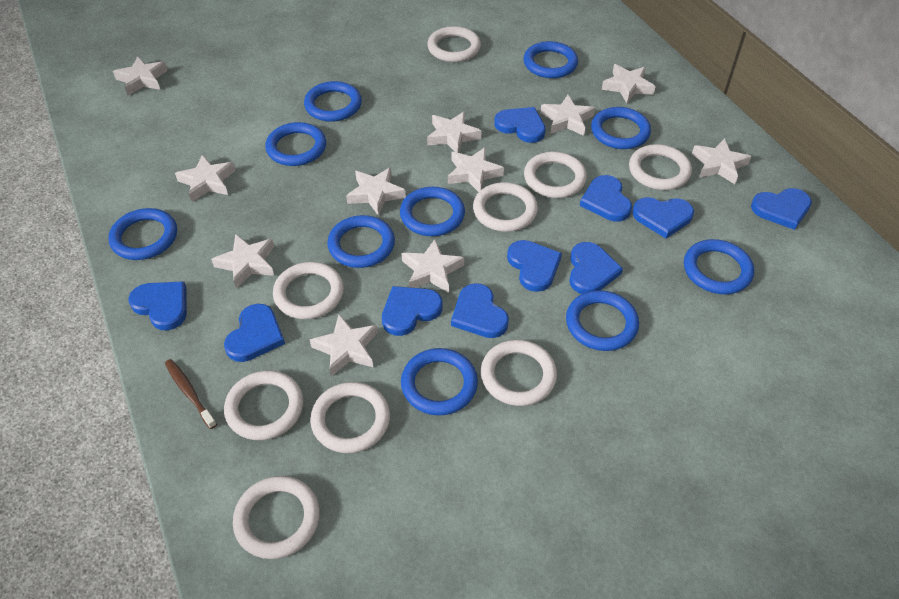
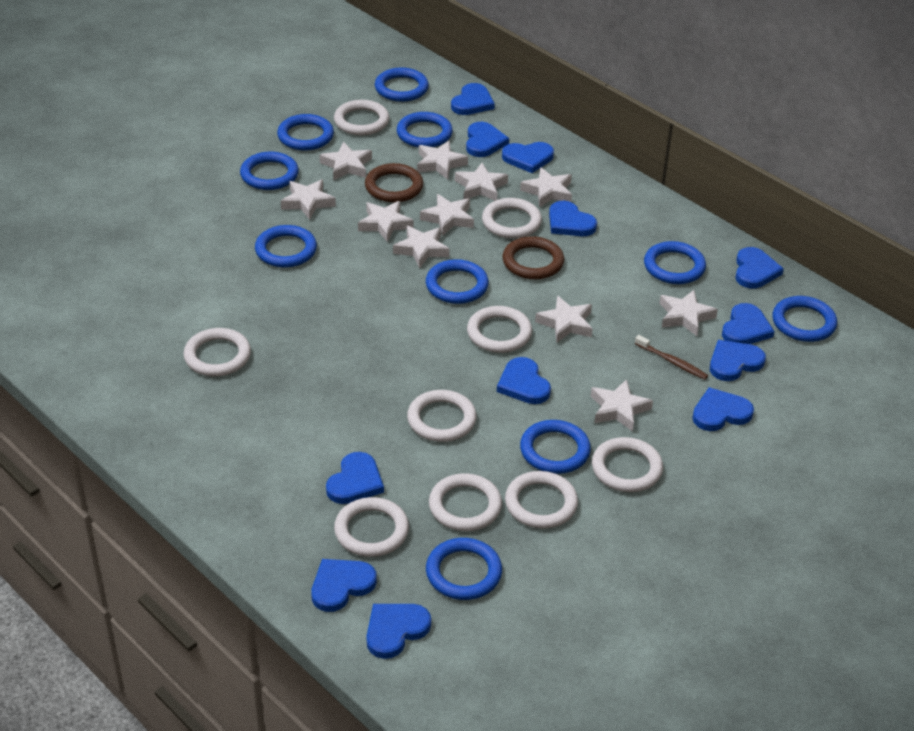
blue heart: 10 -> 12
brown ring: 0 -> 2

